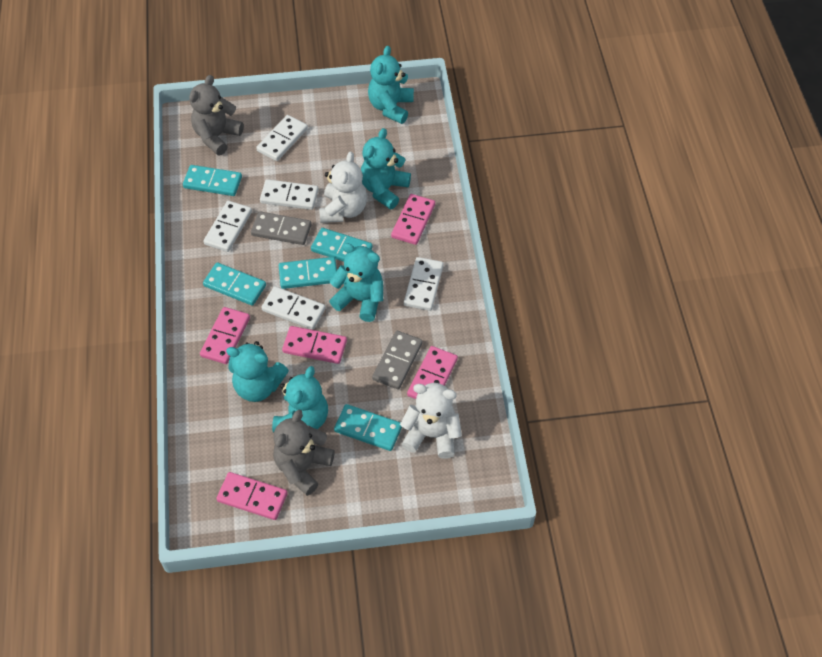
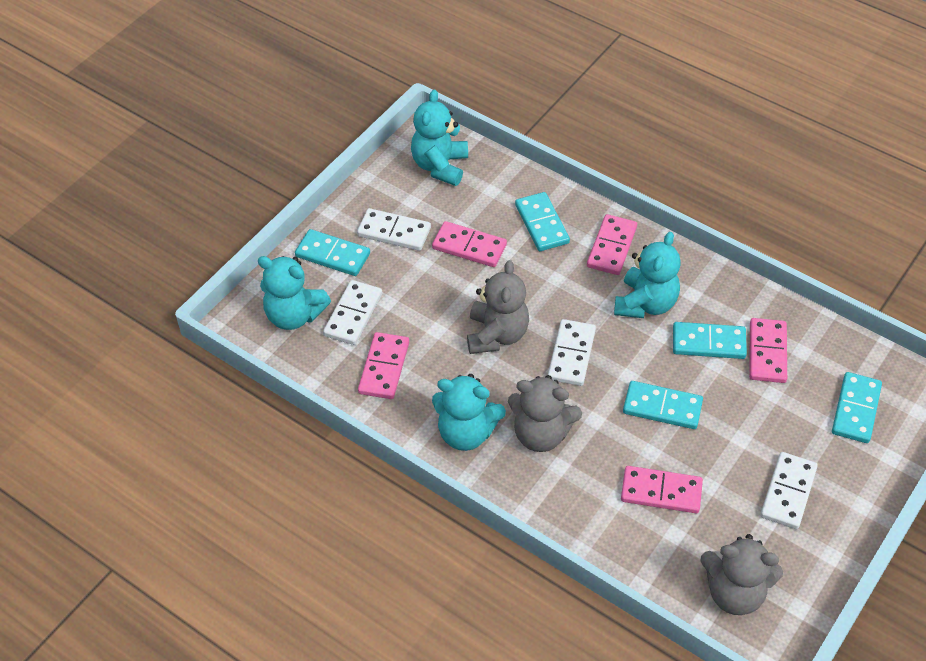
grey domino: 2 -> 0
grey teddy bear: 2 -> 3
turquoise teddy bear: 5 -> 4
white domino: 5 -> 4
white teddy bear: 2 -> 0

